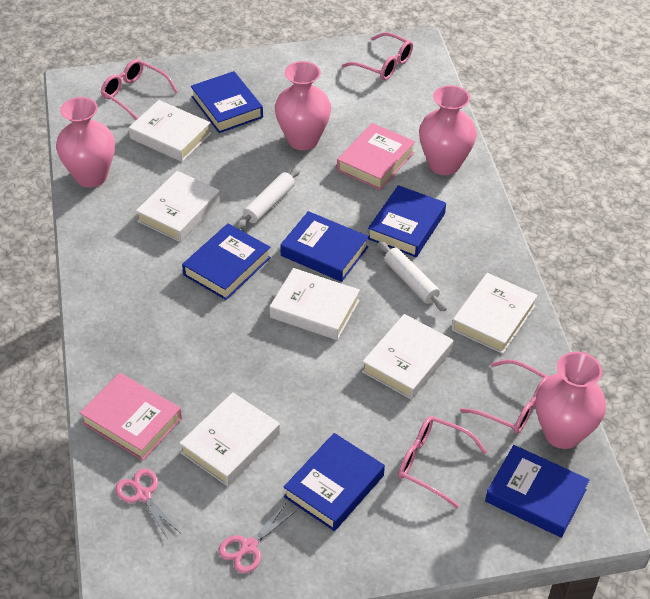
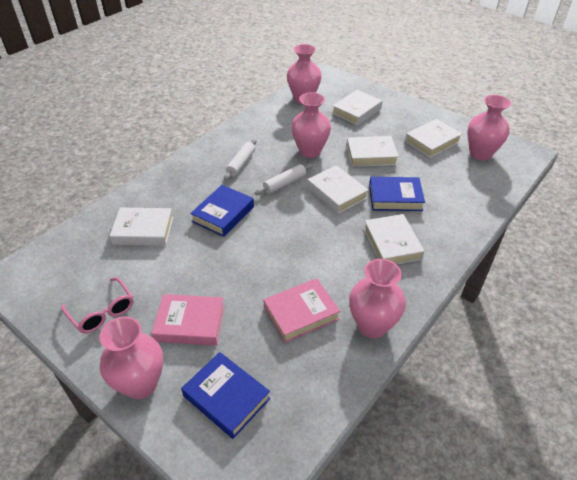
blue book: 6 -> 3
pink glasses: 4 -> 1
pink scissors: 2 -> 0
pink vase: 4 -> 5

